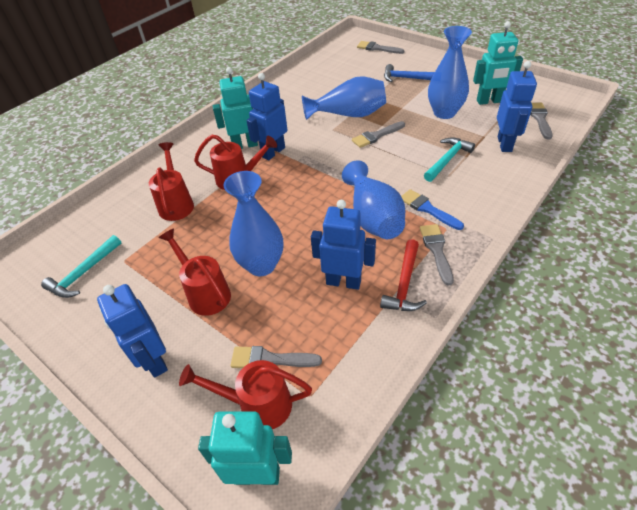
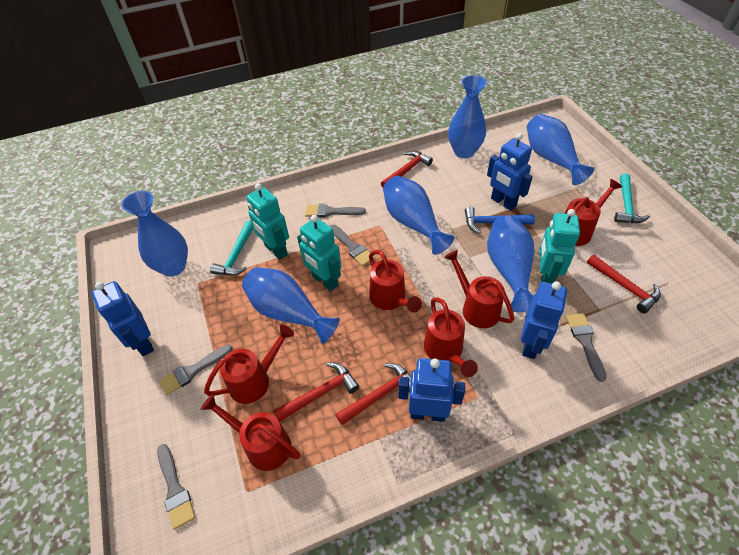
blue brush: 1 -> 0
blue vase: 4 -> 6
red hammer: 1 -> 4
red watering can: 4 -> 6

